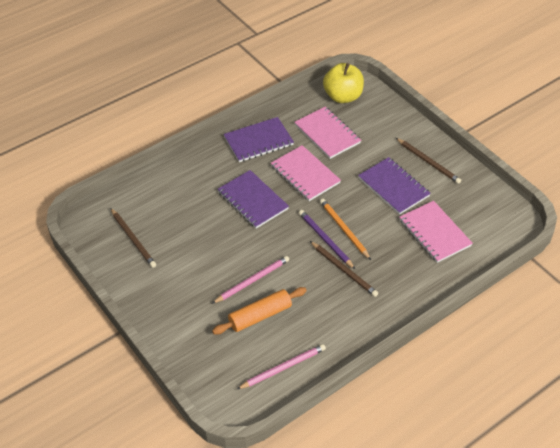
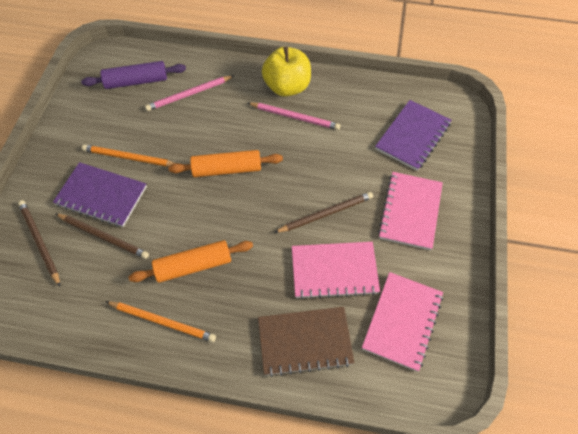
brown notebook: 0 -> 1
orange pencil: 1 -> 2
orange rolling pin: 1 -> 2
purple notebook: 3 -> 2
purple pencil: 1 -> 0
purple rolling pin: 0 -> 1

